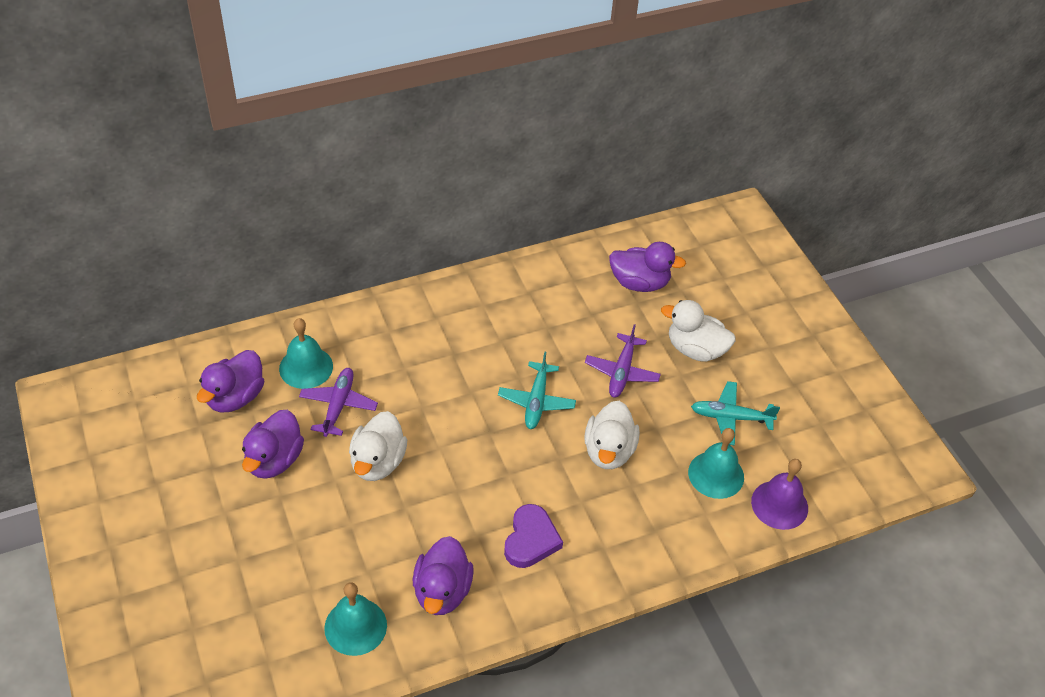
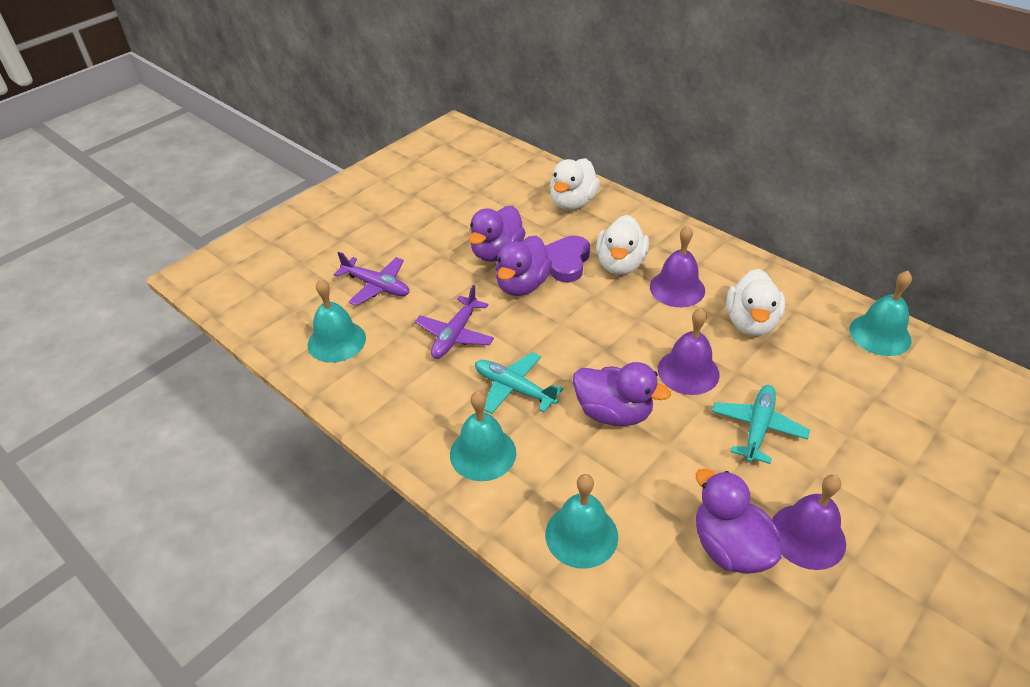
purple bell: 1 -> 3
turquoise bell: 3 -> 4

